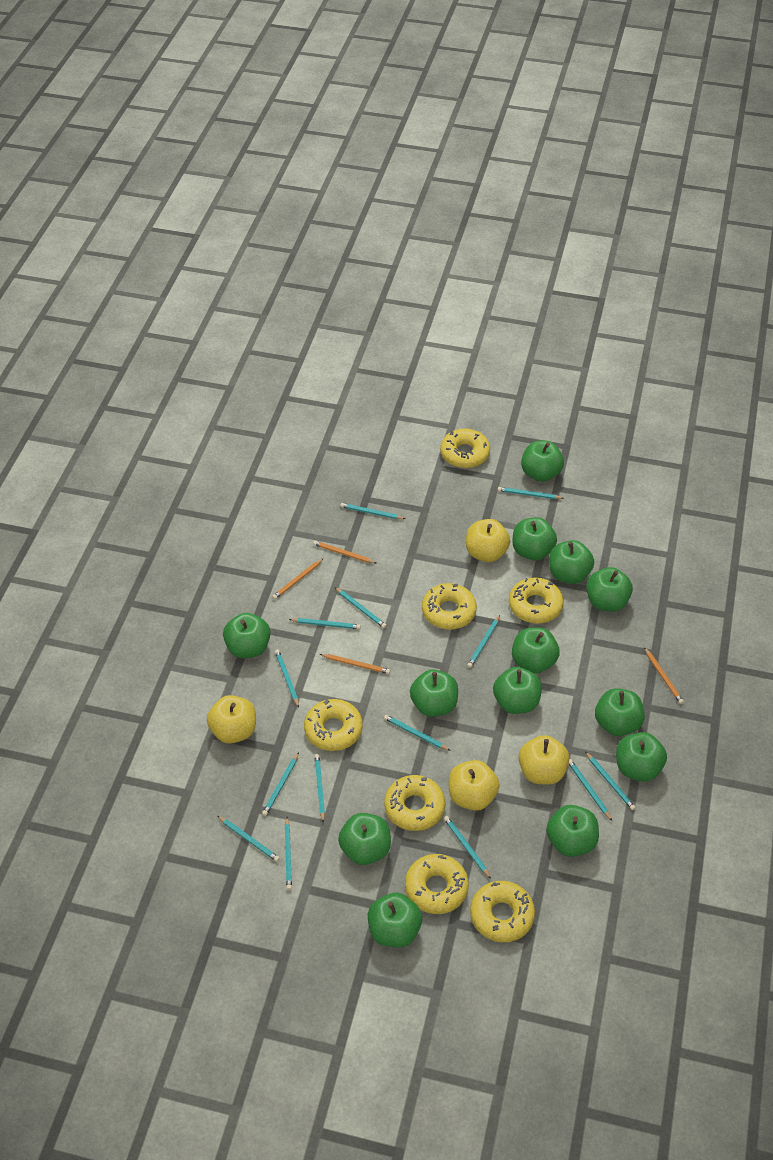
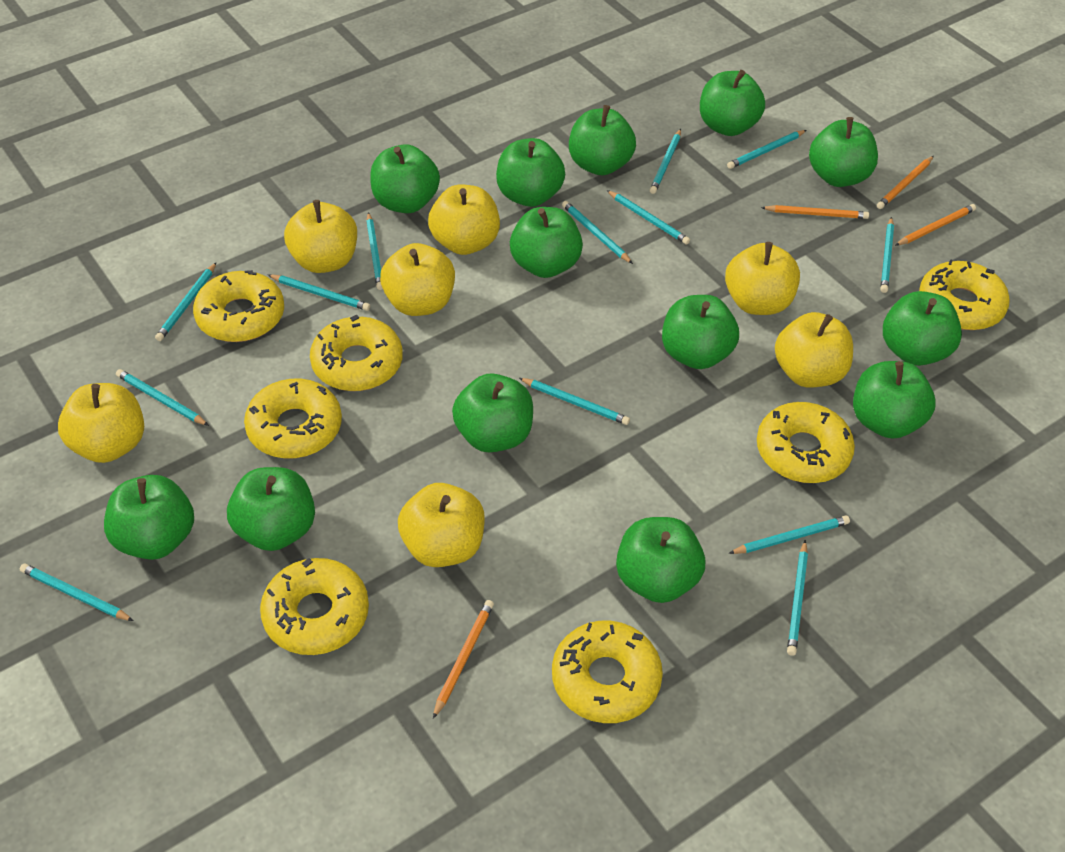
turquoise pencil: 14 -> 13
yellow apple: 4 -> 7

